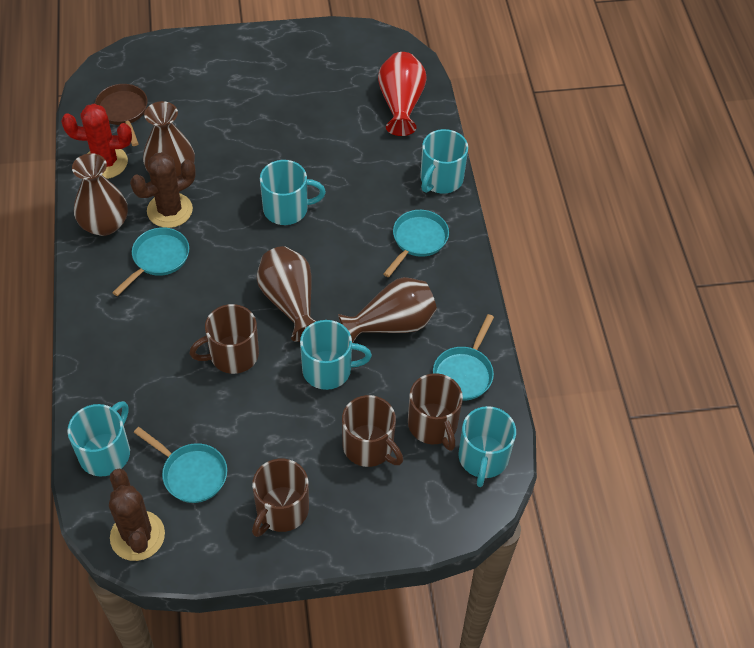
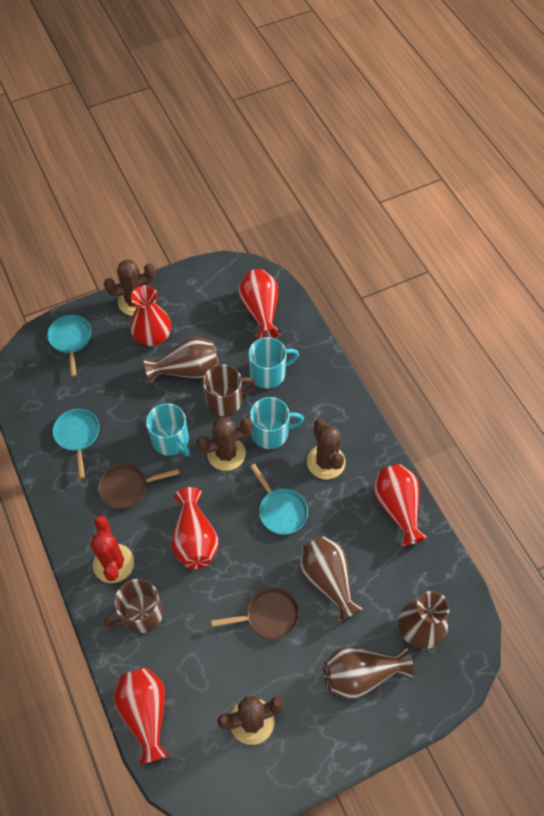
brown cactus: 2 -> 4
brown mug: 4 -> 2
brown pan: 1 -> 2
red vase: 1 -> 5
turquoise mug: 5 -> 3
turquoise pan: 4 -> 3

